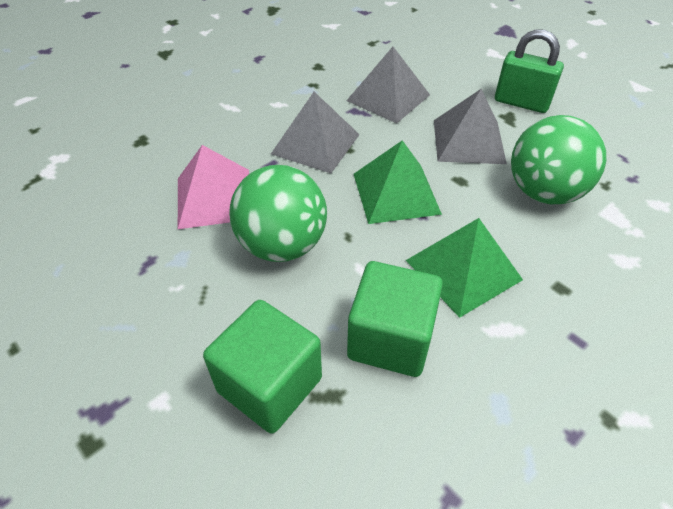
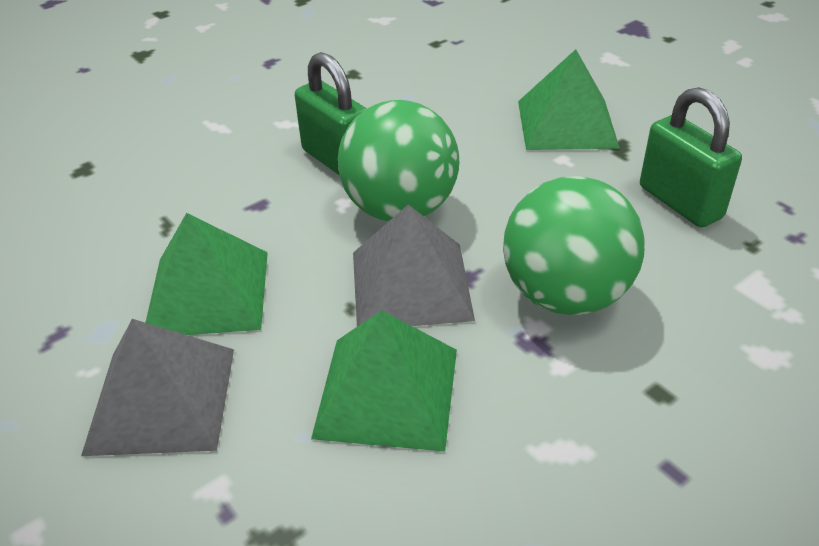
green cube: 2 -> 0
green padlock: 1 -> 2
green pyramid: 2 -> 3
grey pyramid: 3 -> 2
pink pyramid: 1 -> 0

